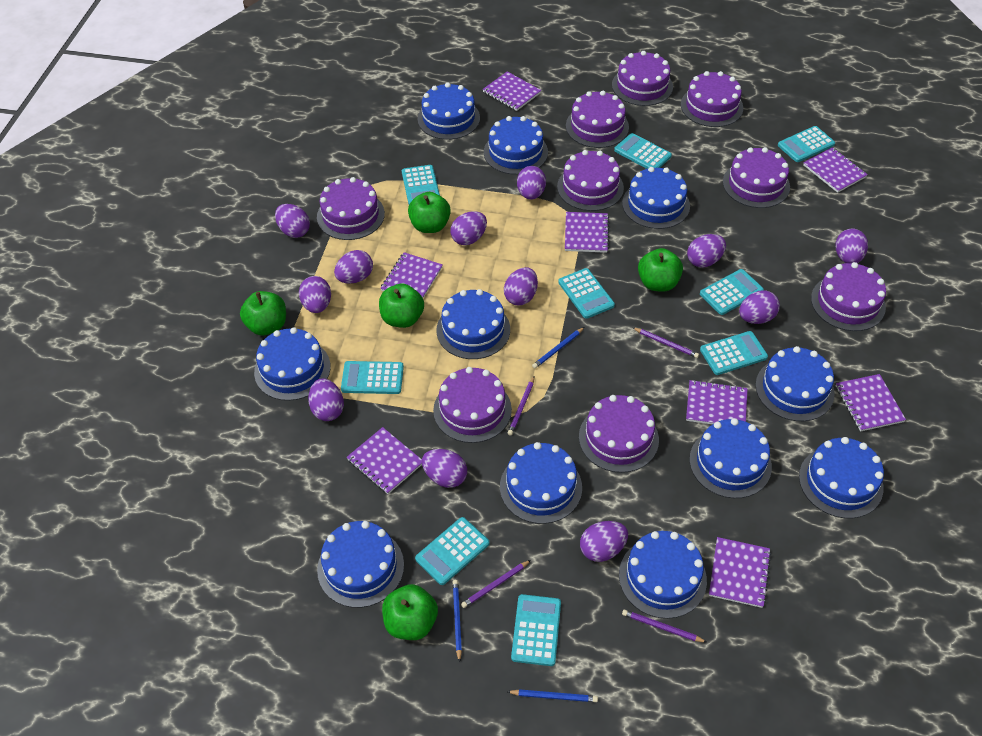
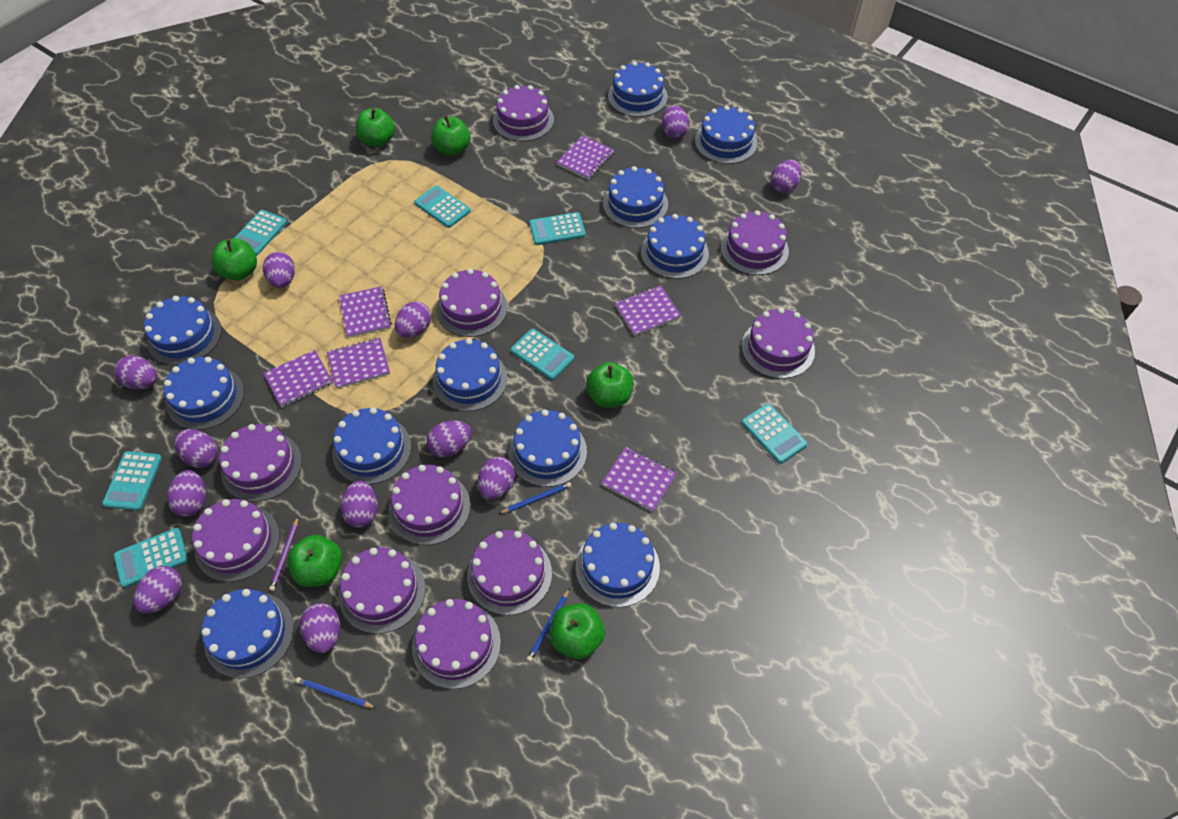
green apple: 5 -> 6
purple cake: 9 -> 10
purple notebook: 8 -> 6
purple pencil: 4 -> 1
turquoise calculator: 9 -> 7

